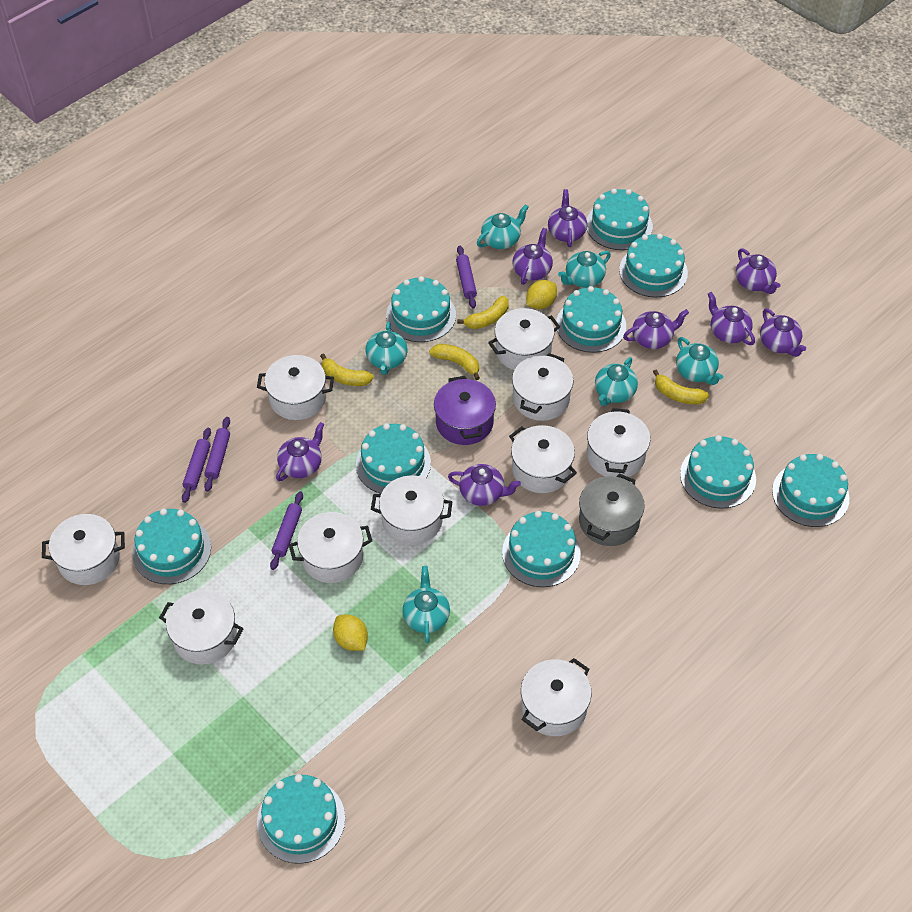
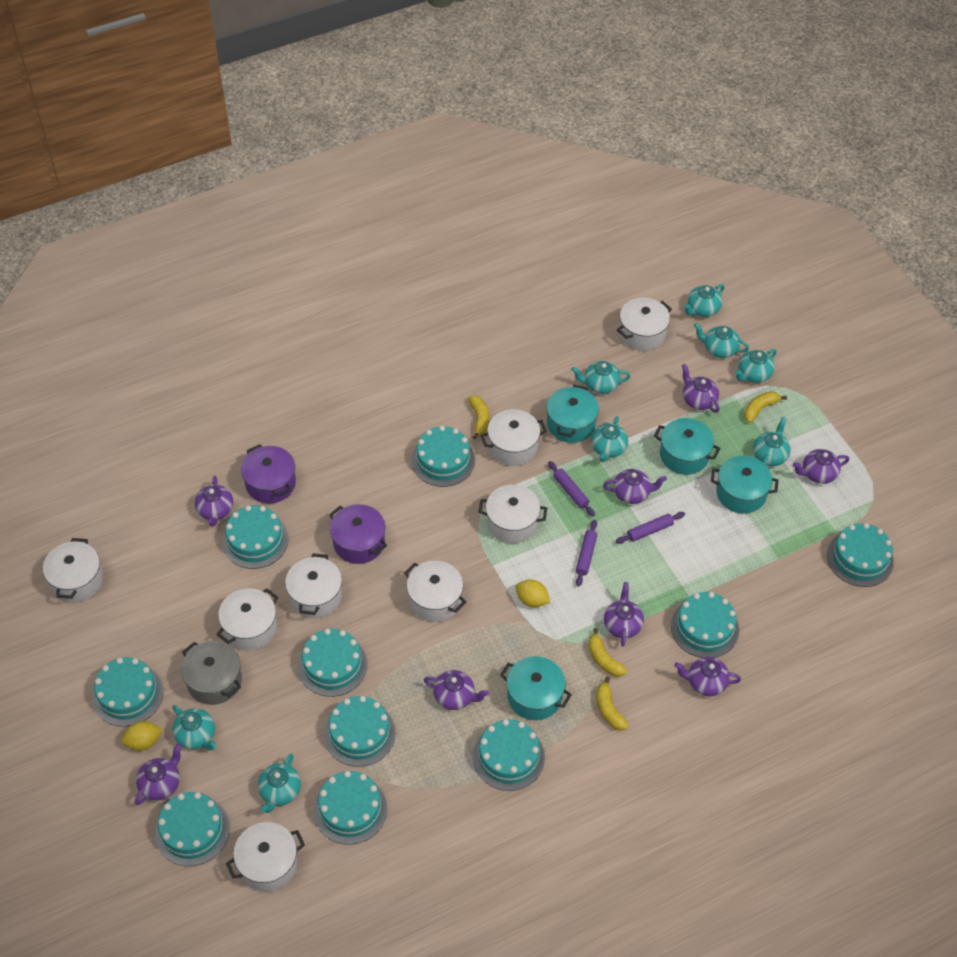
purple pot: 1 -> 2
purple rolling pin: 4 -> 3
turquoise pot: 0 -> 4
turquoise teapot: 6 -> 8
white pot: 10 -> 8

